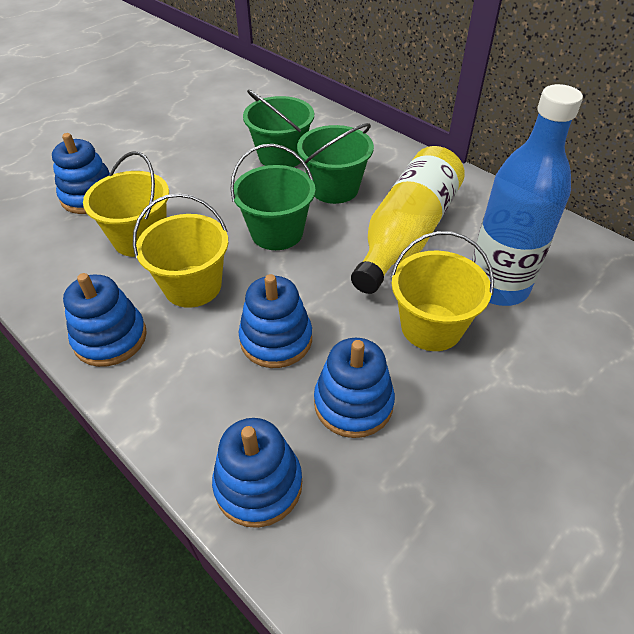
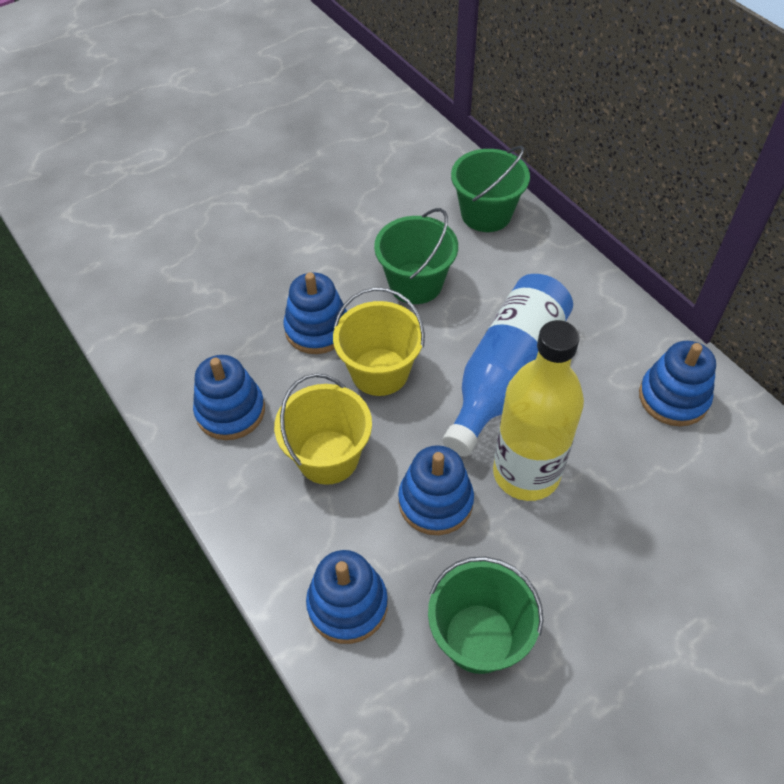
yellow bucket: 3 -> 2

